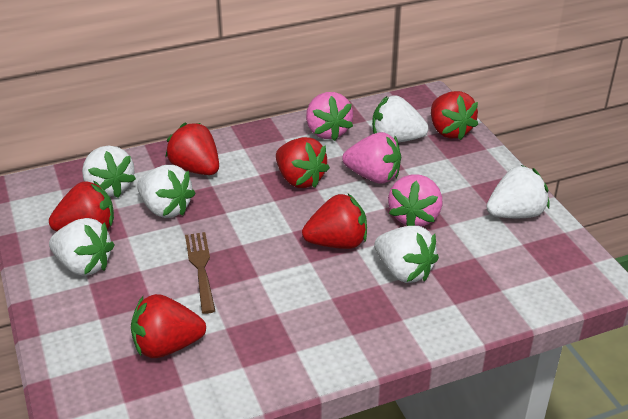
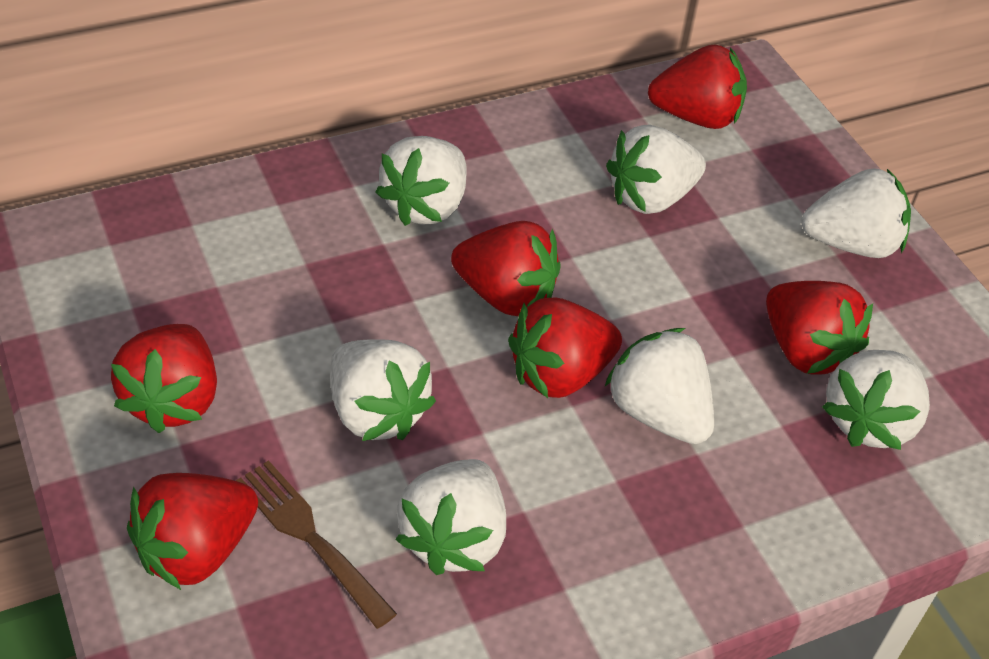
pink strawberry: 3 -> 0
white strawberry: 6 -> 7

